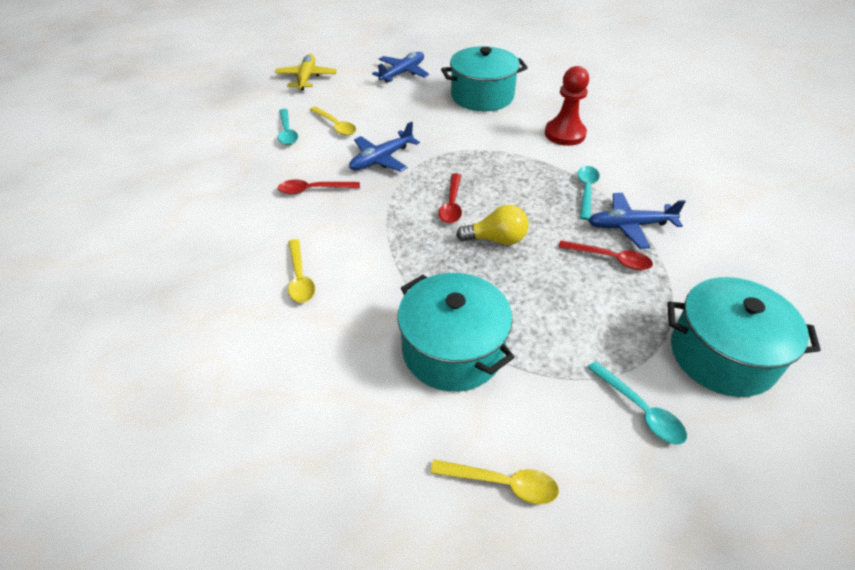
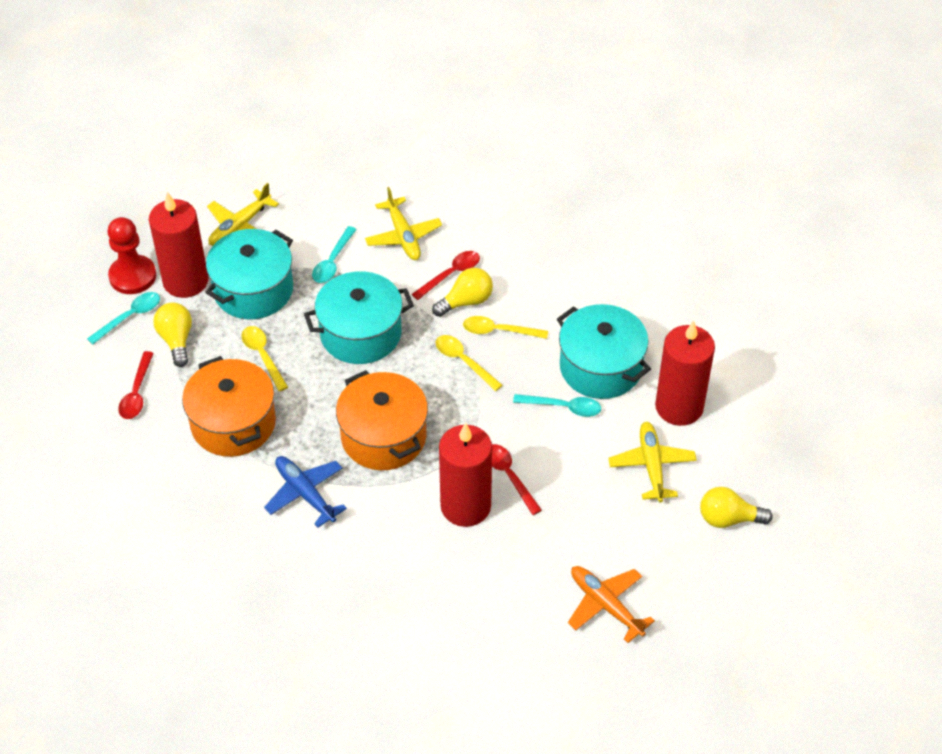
blue plane: 3 -> 1
orange plane: 0 -> 1
orange pot: 0 -> 2
red candle: 0 -> 3
yellow light bulb: 1 -> 3
yellow plane: 1 -> 3

